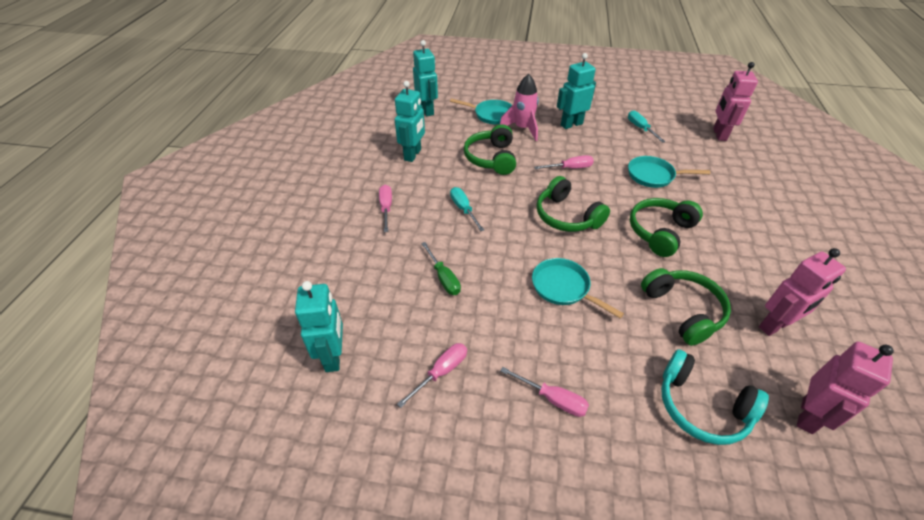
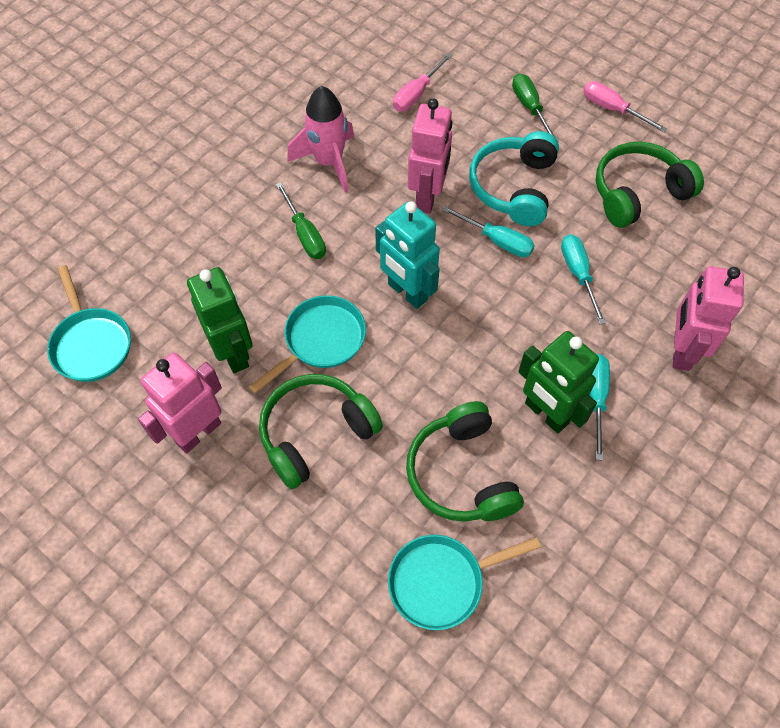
green headphones: 4 -> 3
green robot: 0 -> 2
green screwdriver: 1 -> 2
pink screwdriver: 4 -> 2
turquoise robot: 4 -> 1
turquoise screwdriver: 2 -> 3

